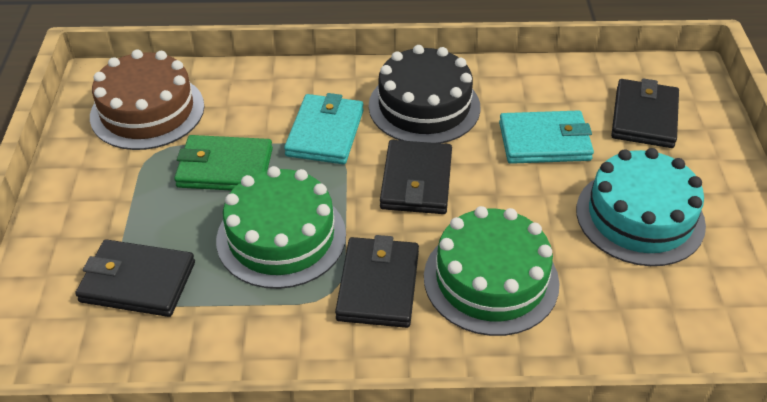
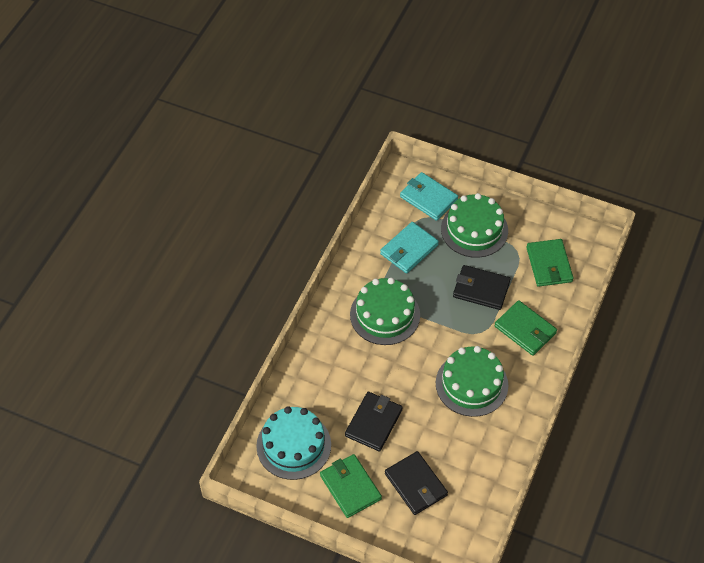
black cake: 1 -> 0
black wallet: 4 -> 3
brown cake: 1 -> 0
green cake: 2 -> 3
green wallet: 1 -> 3

